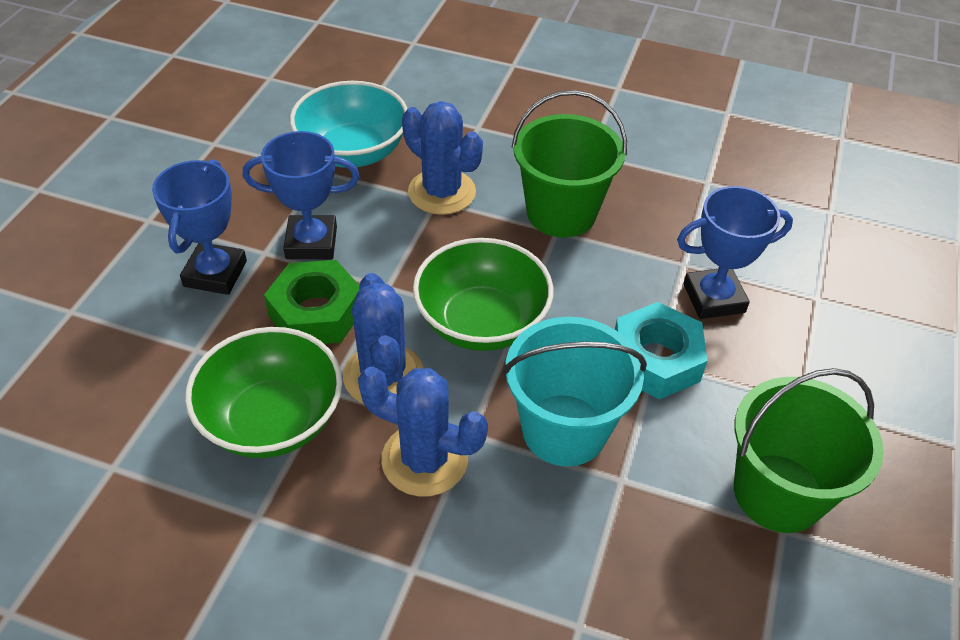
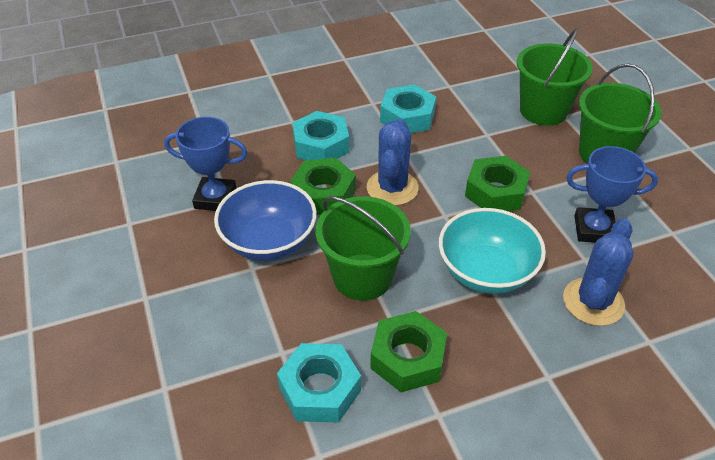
blue bowl: 0 -> 1
blue cactus: 3 -> 2
blue trophy: 3 -> 2
green bowl: 2 -> 0
green bucket: 2 -> 3
green nut: 1 -> 3
turquoise bucket: 1 -> 0
turquoise nut: 1 -> 3

